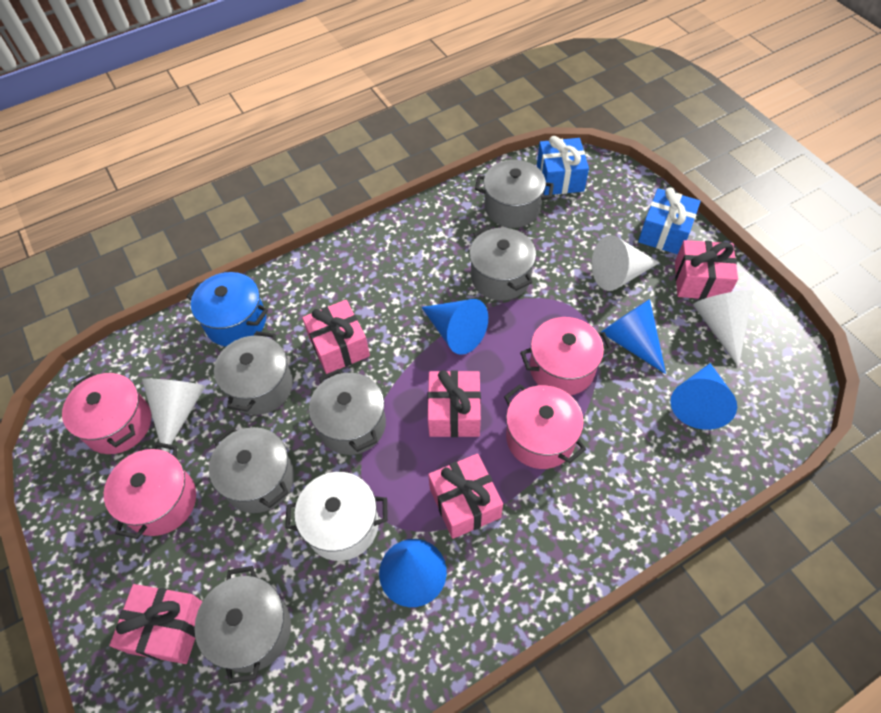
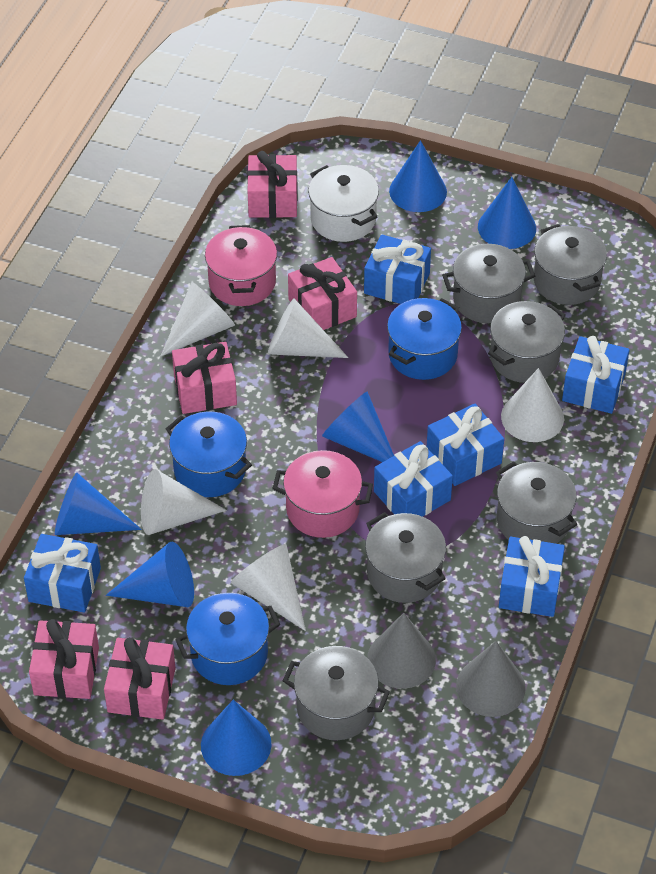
blue cone: 4 -> 6
blue gift: 2 -> 6
blue pot: 1 -> 3
grey cone: 0 -> 2
pink pot: 4 -> 2
white cone: 3 -> 5

